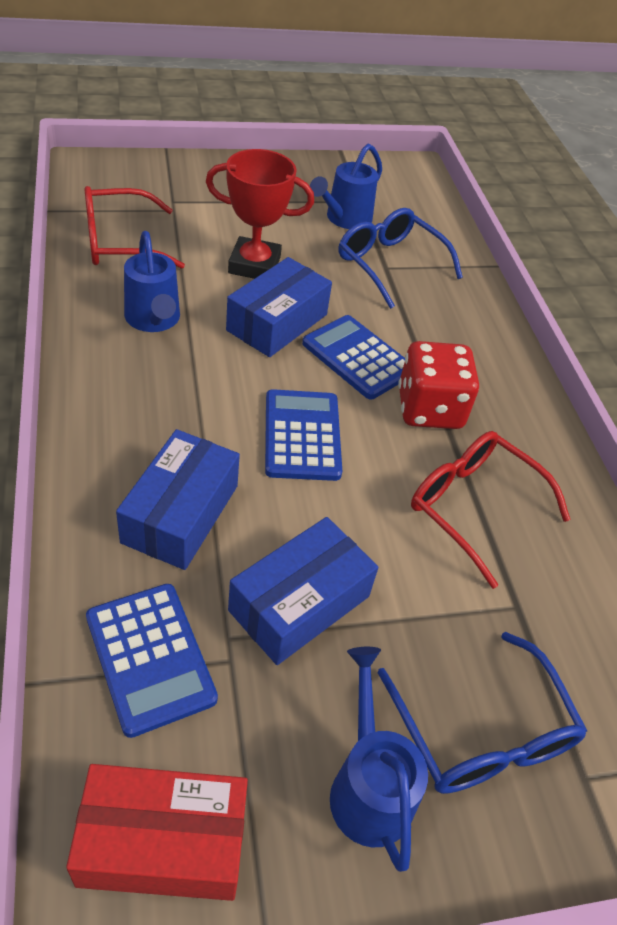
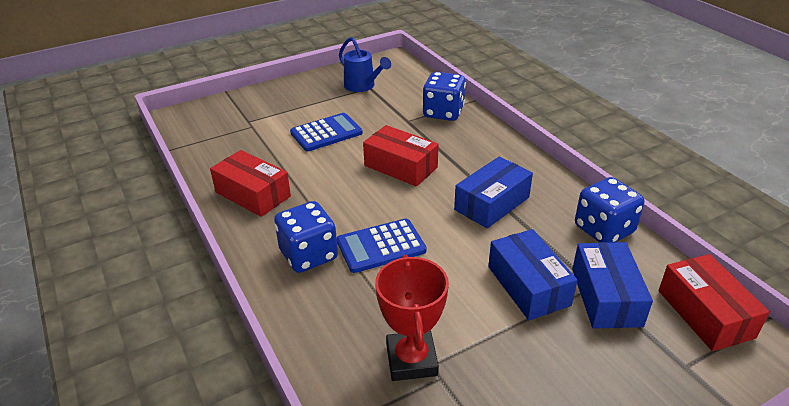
blue calculator: 3 -> 2
blue dice: 0 -> 3
blue glasses: 2 -> 0
blue watering can: 3 -> 1
red box: 1 -> 3
red dice: 1 -> 0
red glasses: 2 -> 0

